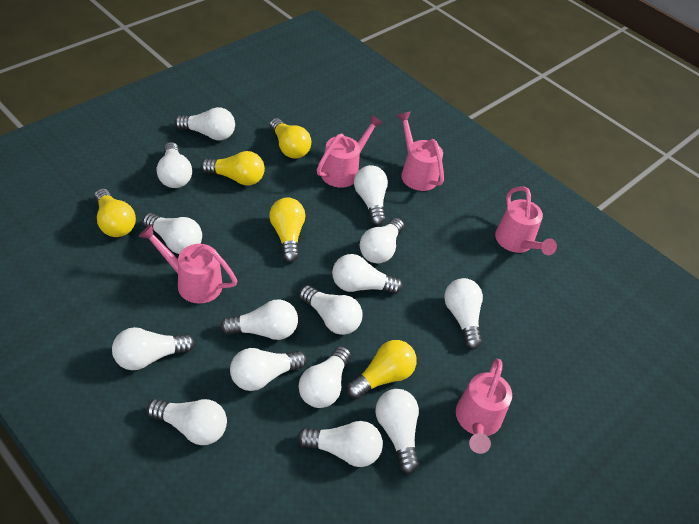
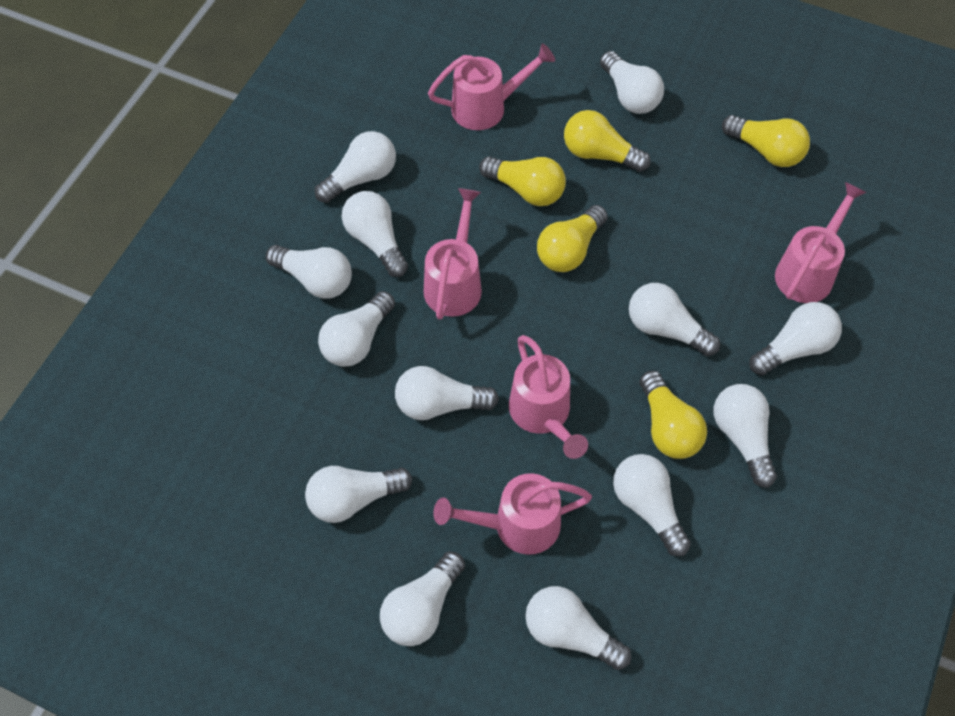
white light bulb: 15 -> 13

